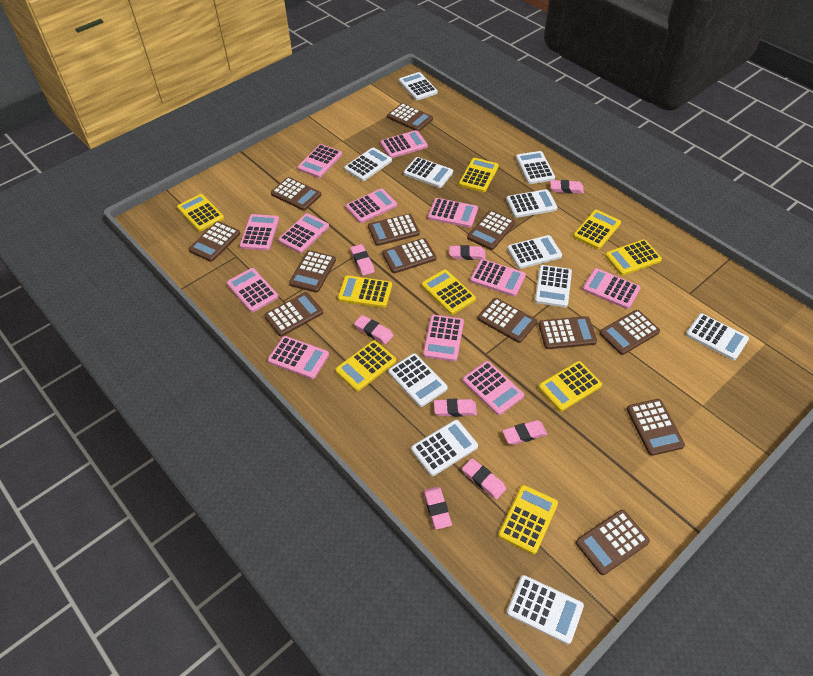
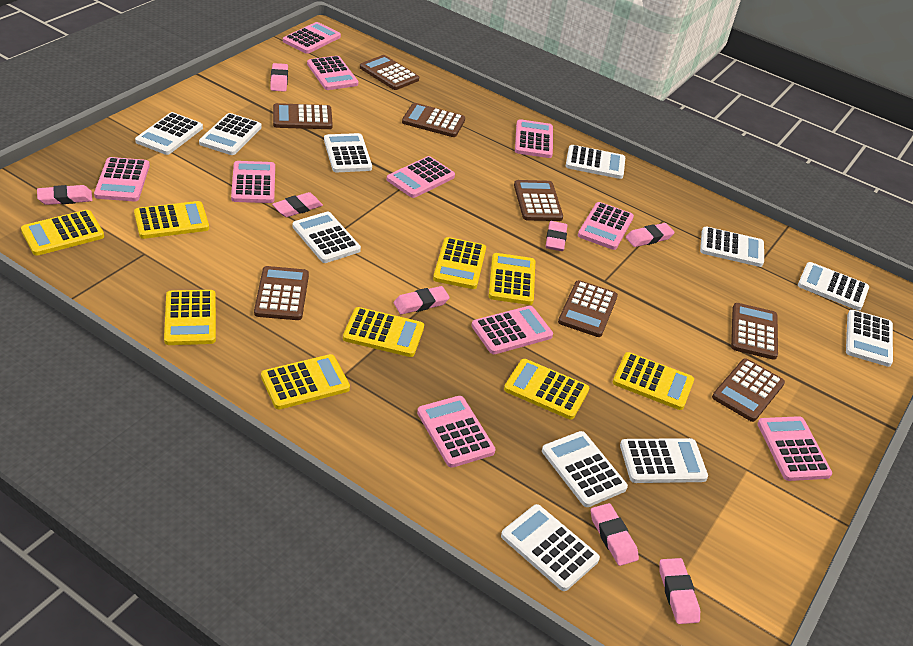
brown calculator: 13 -> 8
pink calculator: 12 -> 10

